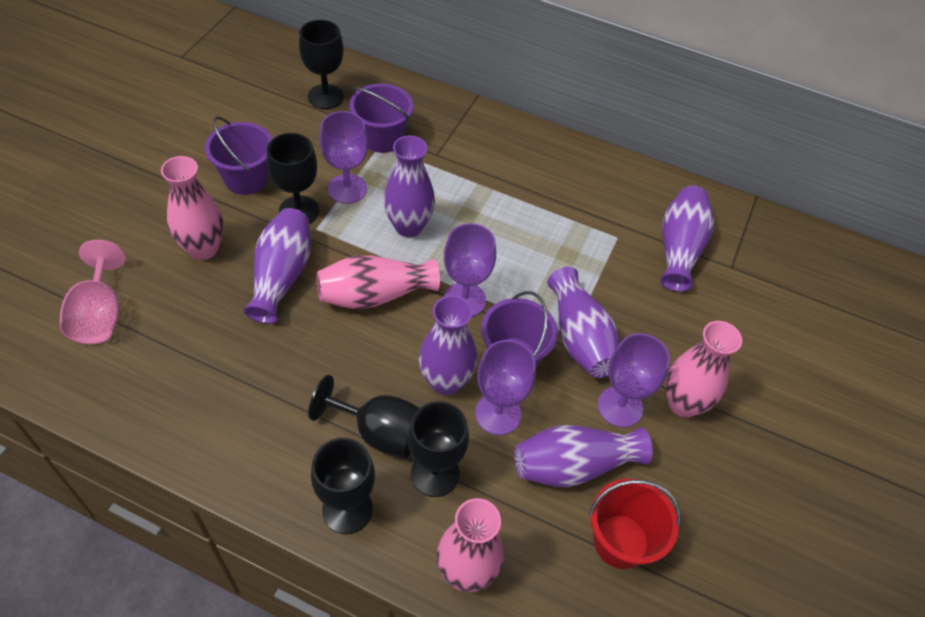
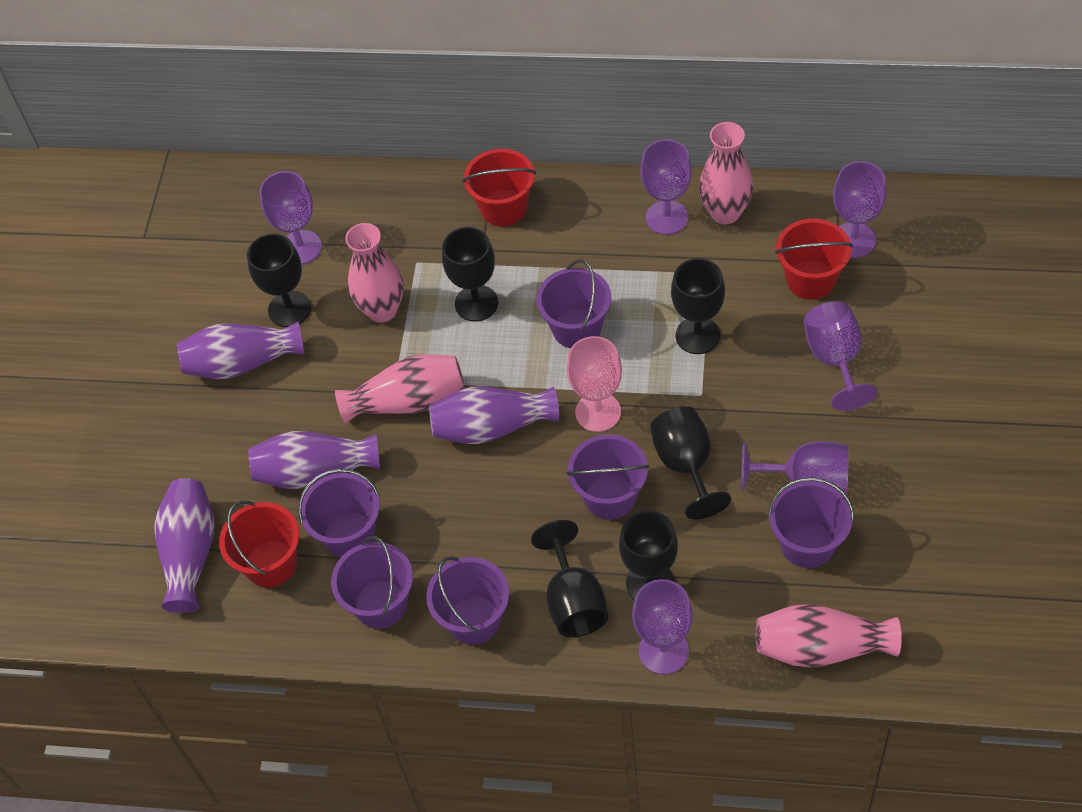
black goblet: 5 -> 6
purple bucket: 3 -> 6
purple goblet: 4 -> 6
purple vase: 6 -> 4
red bucket: 1 -> 3

